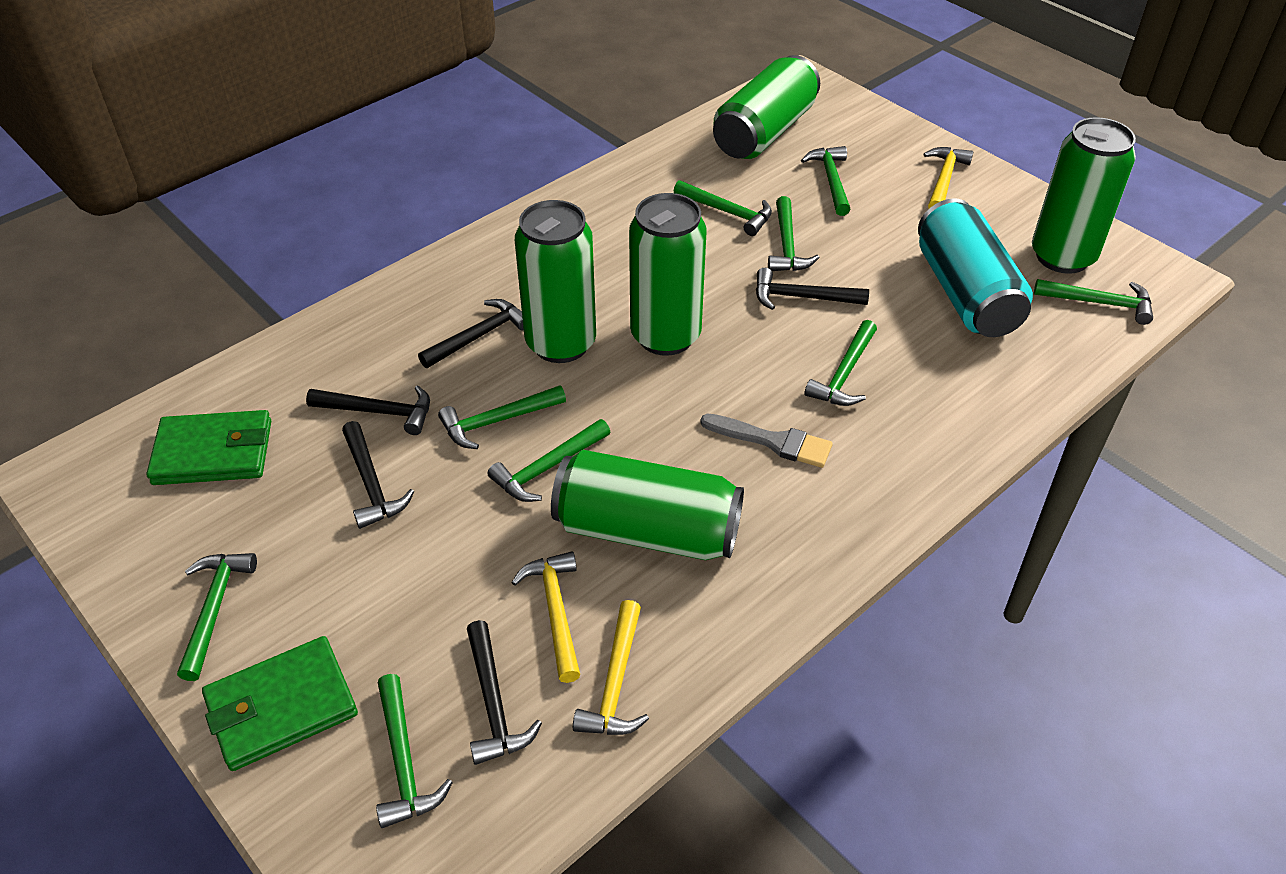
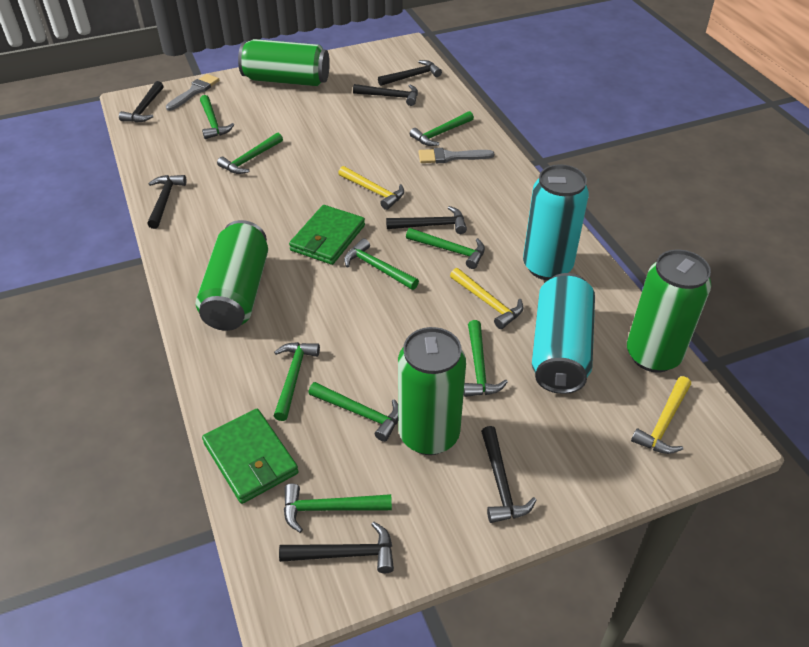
black hammer: 5 -> 7
green can: 5 -> 4
grey brush: 1 -> 2
turquoise can: 1 -> 2

